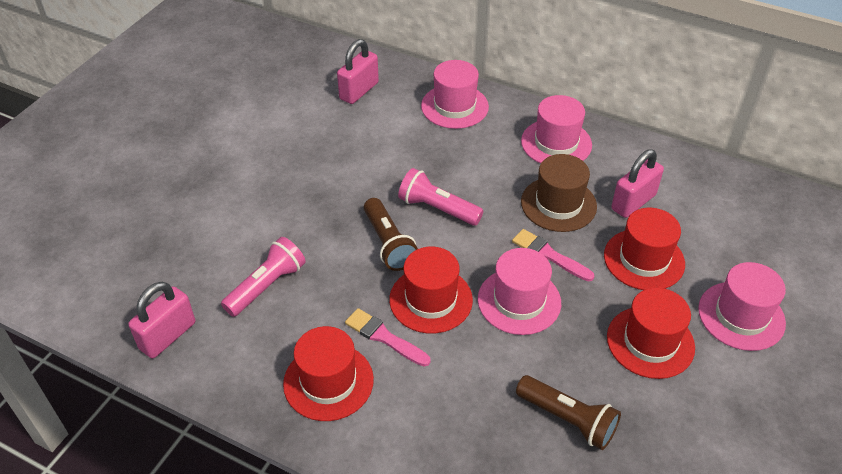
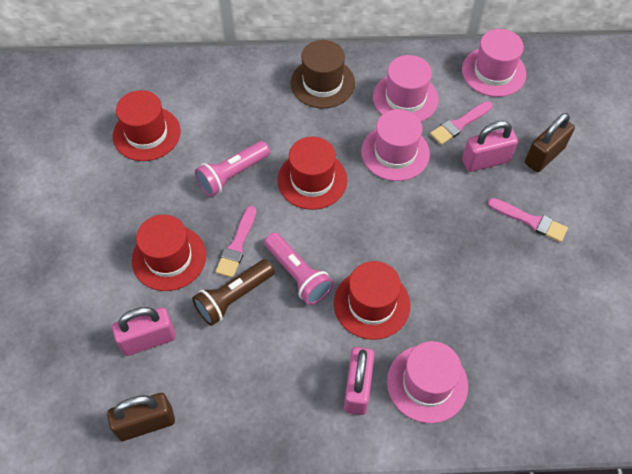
brown flashlight: 2 -> 1
brown padlock: 0 -> 2
pink brush: 2 -> 3

